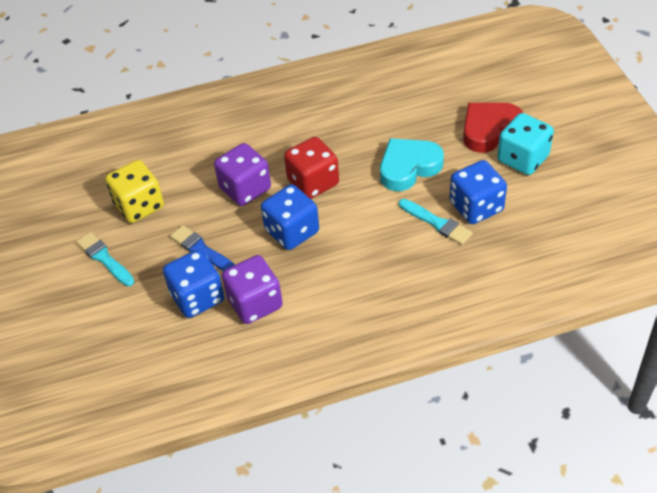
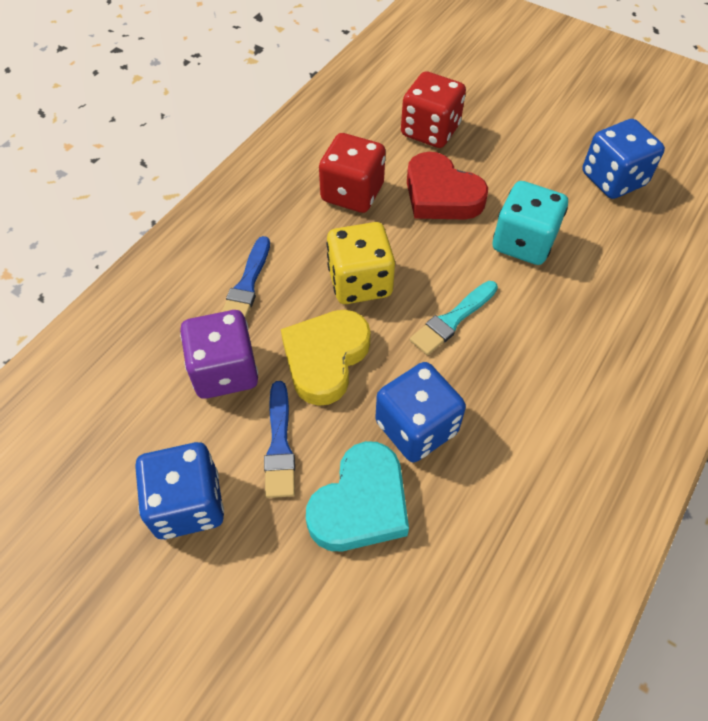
blue brush: 1 -> 2
purple dice: 2 -> 1
red dice: 1 -> 2
turquoise brush: 2 -> 1
yellow heart: 0 -> 1

